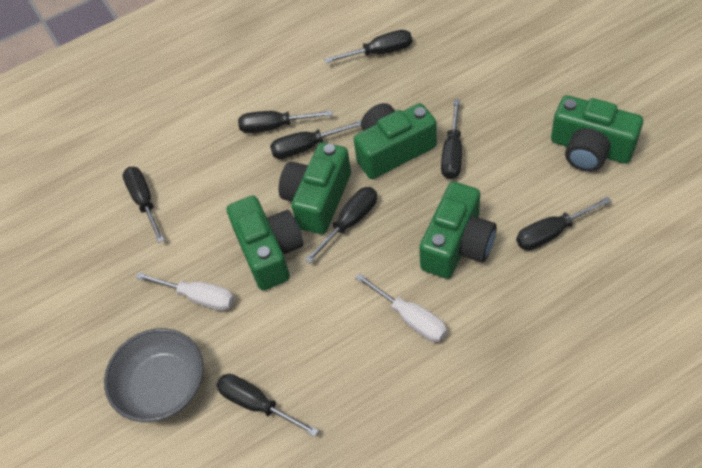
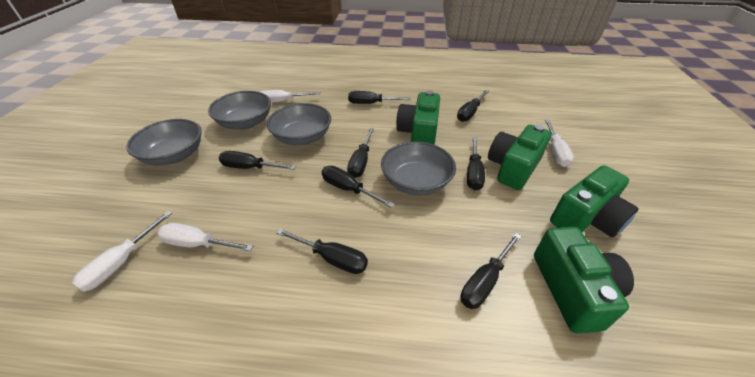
green camera: 5 -> 4
grey bowl: 1 -> 4
white screwdriver: 2 -> 4

